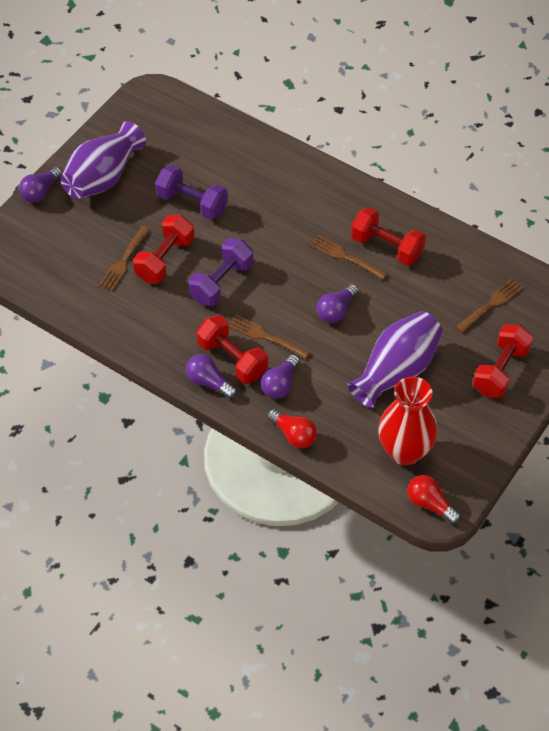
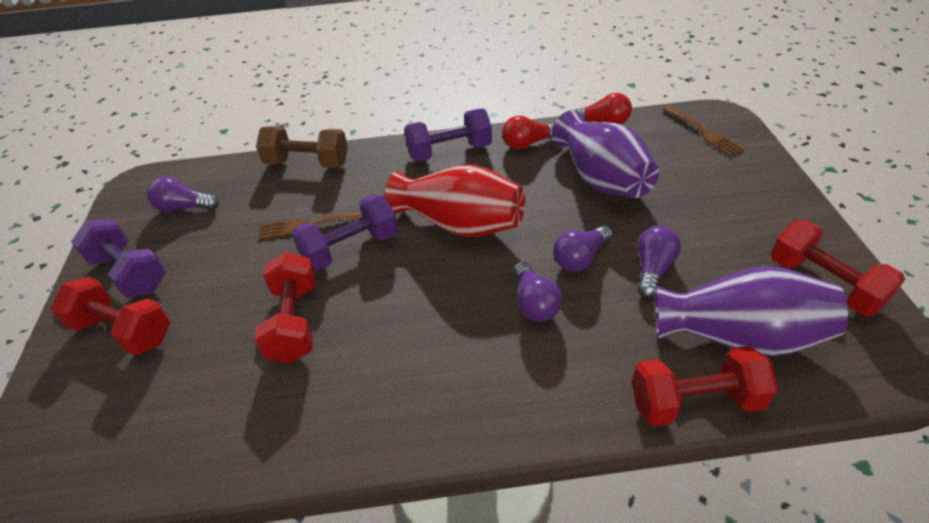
brown dumbbell: 0 -> 1
brown fork: 4 -> 2
purple dumbbell: 2 -> 3

